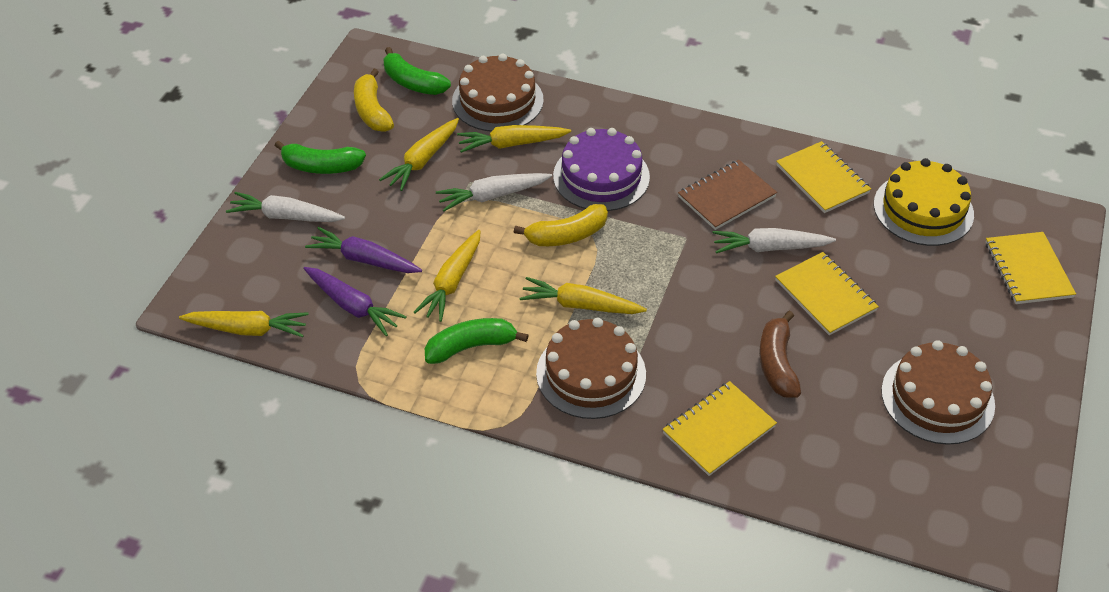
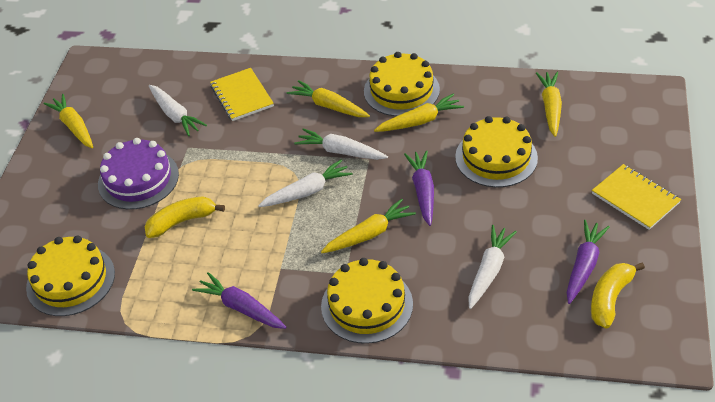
brown banana: 1 -> 0
brown cake: 3 -> 0
brown notebook: 1 -> 0
green banana: 3 -> 0
purple carrot: 2 -> 3
white carrot: 3 -> 4
yellow cake: 1 -> 4
yellow notebook: 4 -> 2

